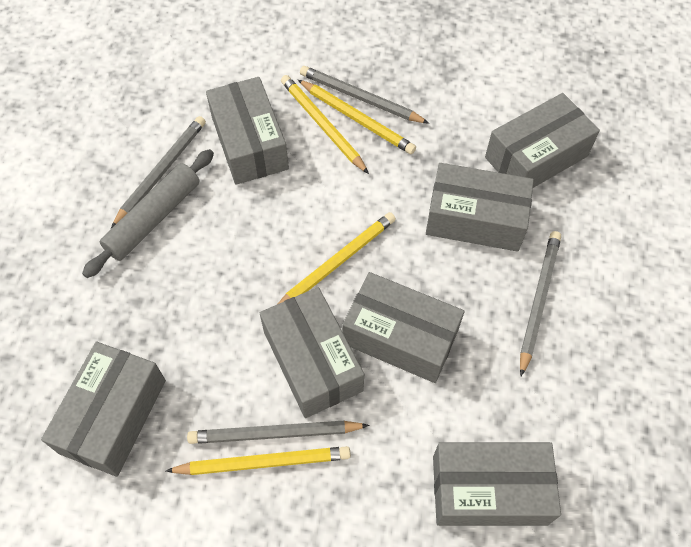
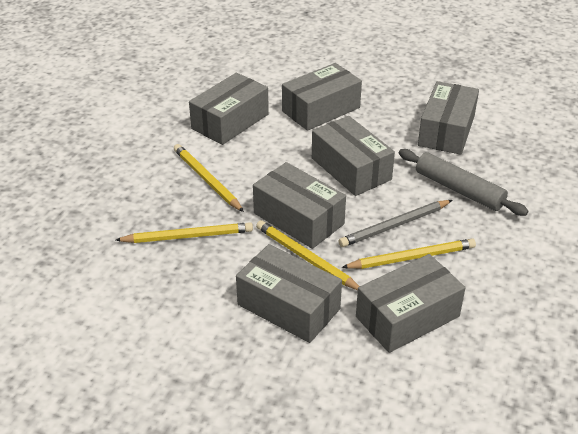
grey pencil: 4 -> 1

